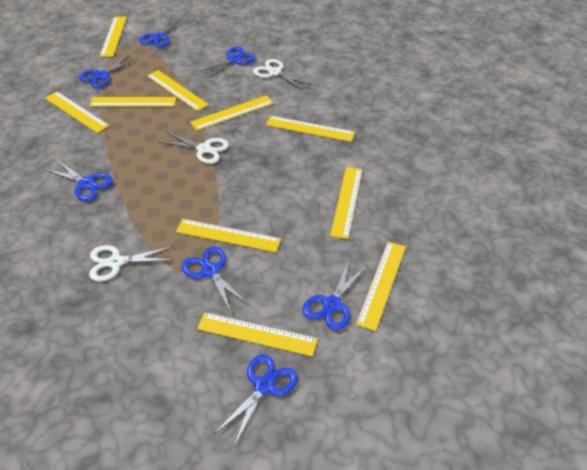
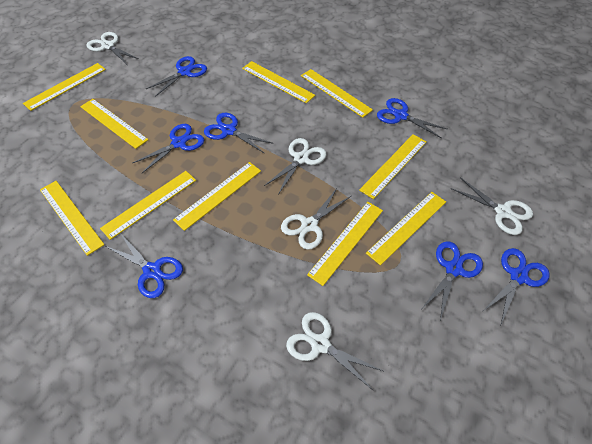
white scissors: 3 -> 5

